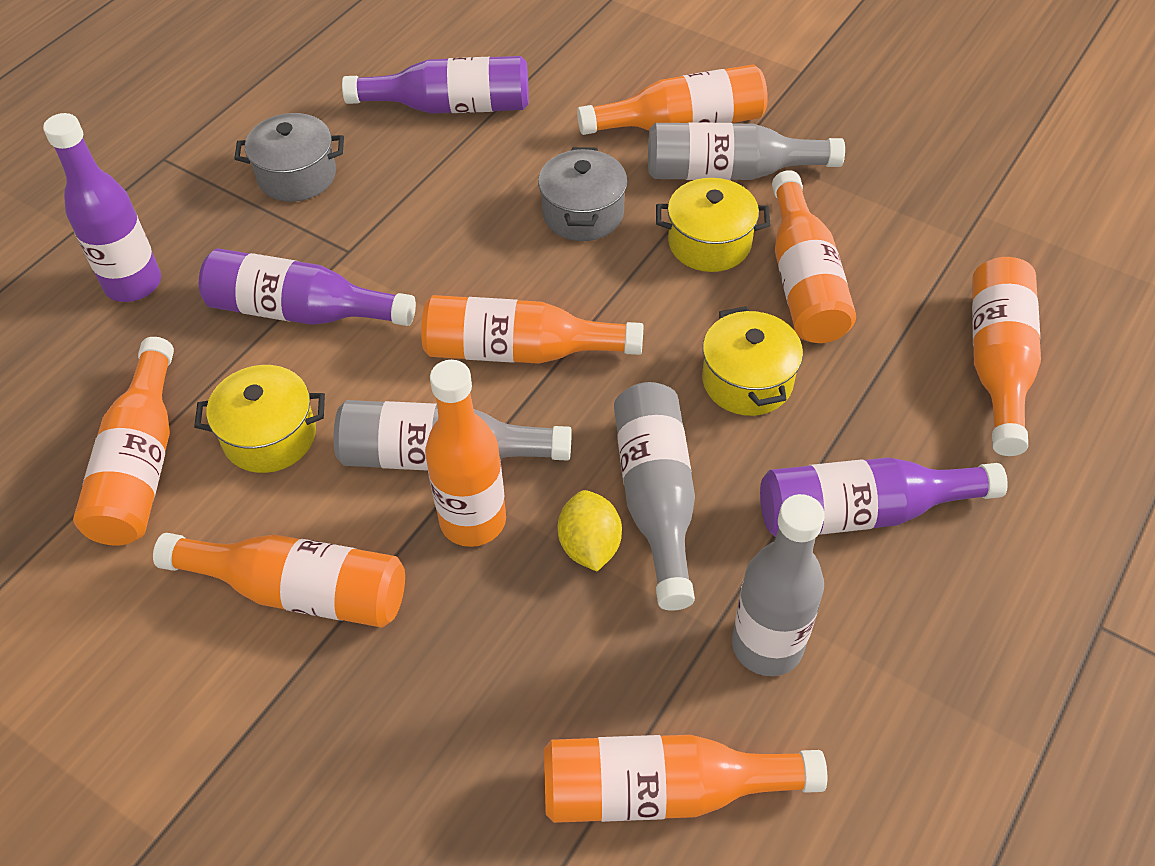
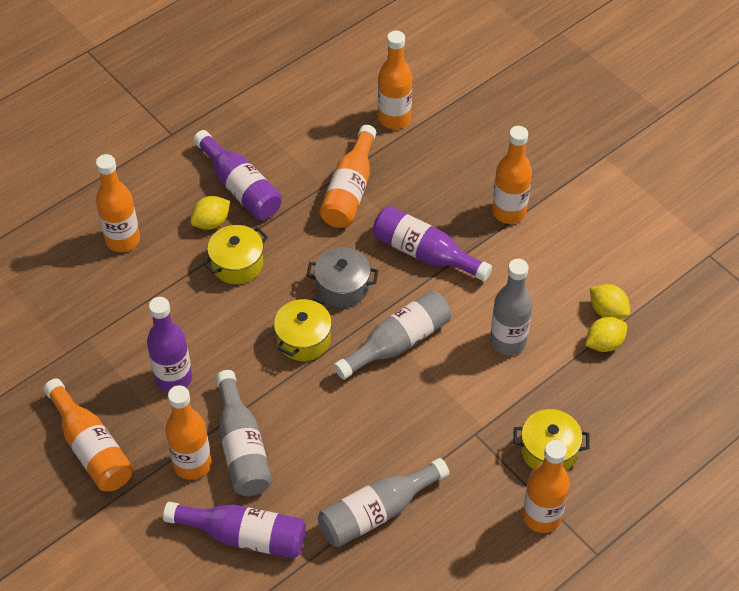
grey pot: 2 -> 1
orange bottle: 8 -> 7
yellow lemon: 1 -> 3

